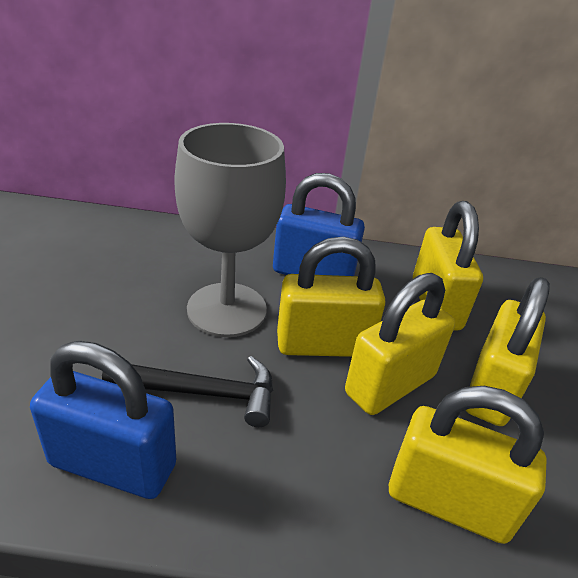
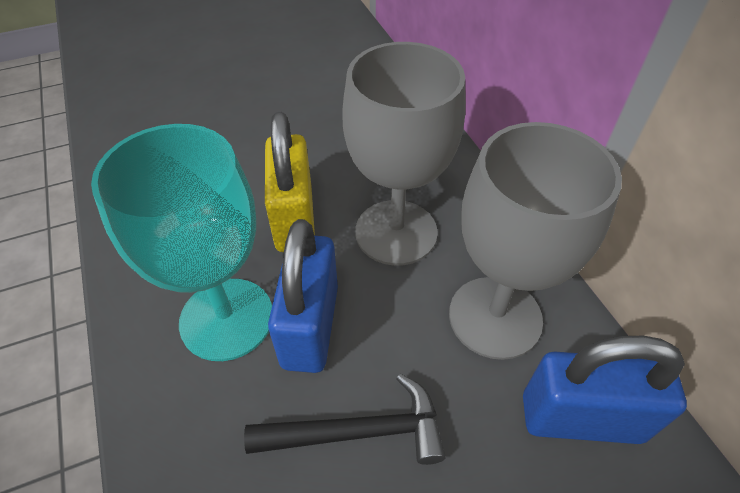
grey goblet: 1 -> 2
turquoise goblet: 0 -> 1
yellow padlock: 5 -> 1

